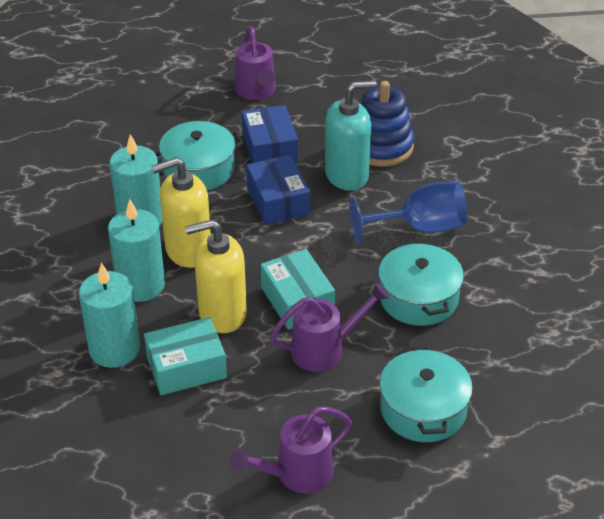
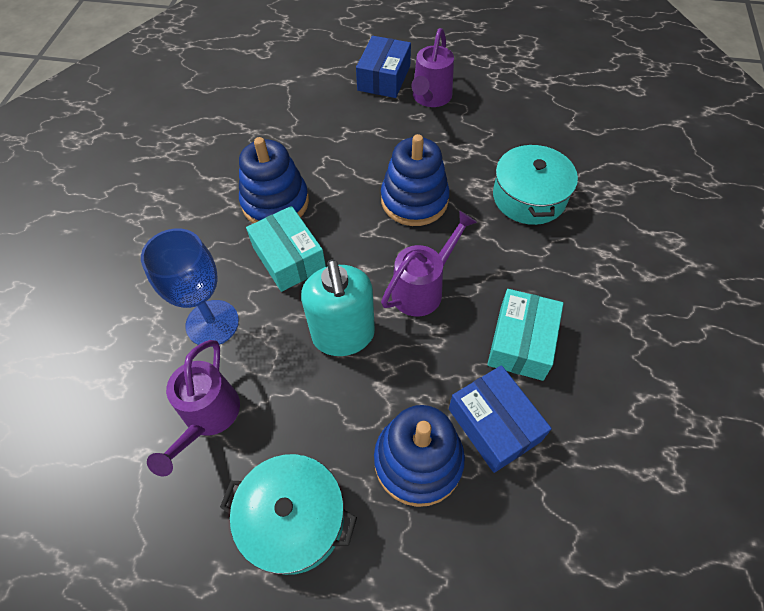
blue stacking toy: 1 -> 3
turquoise candle: 3 -> 0
turquoise pot: 3 -> 2
yellow soap dispenser: 2 -> 0

